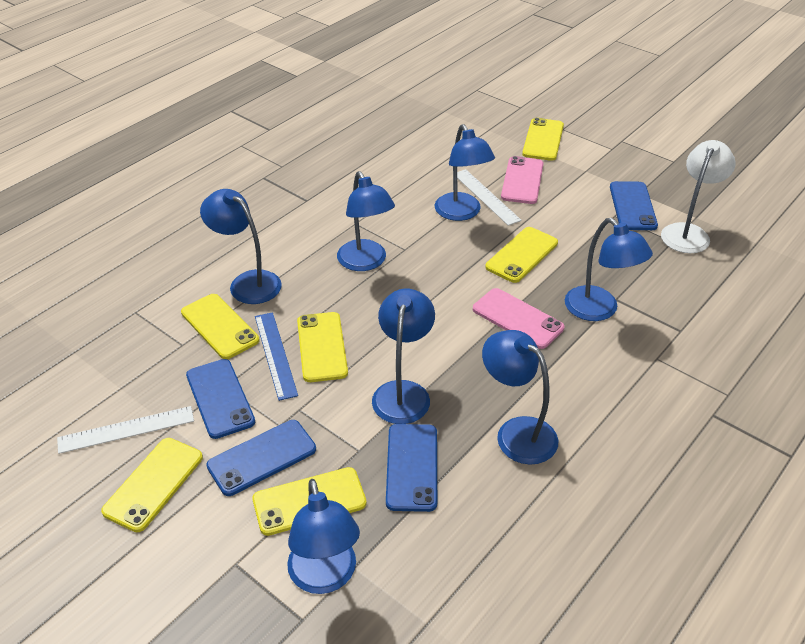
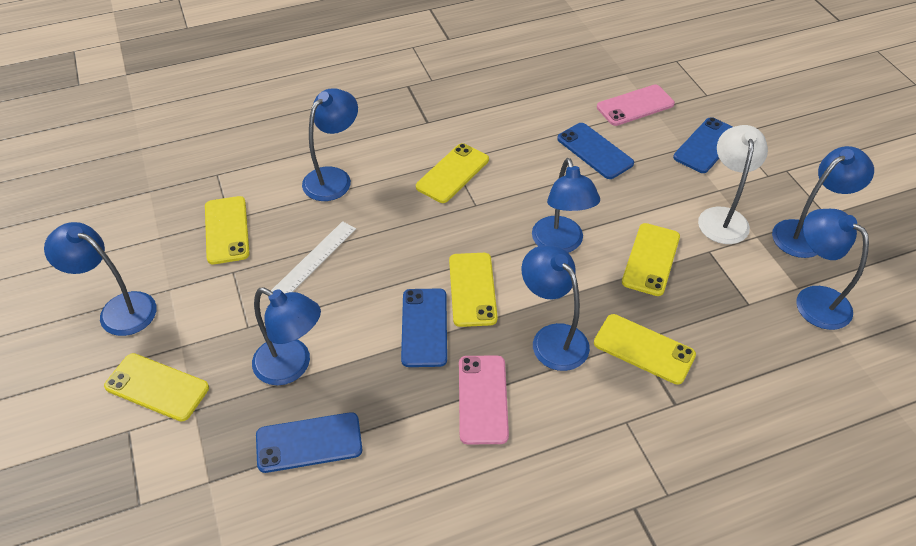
blue ruler: 1 -> 0
white ruler: 2 -> 1

